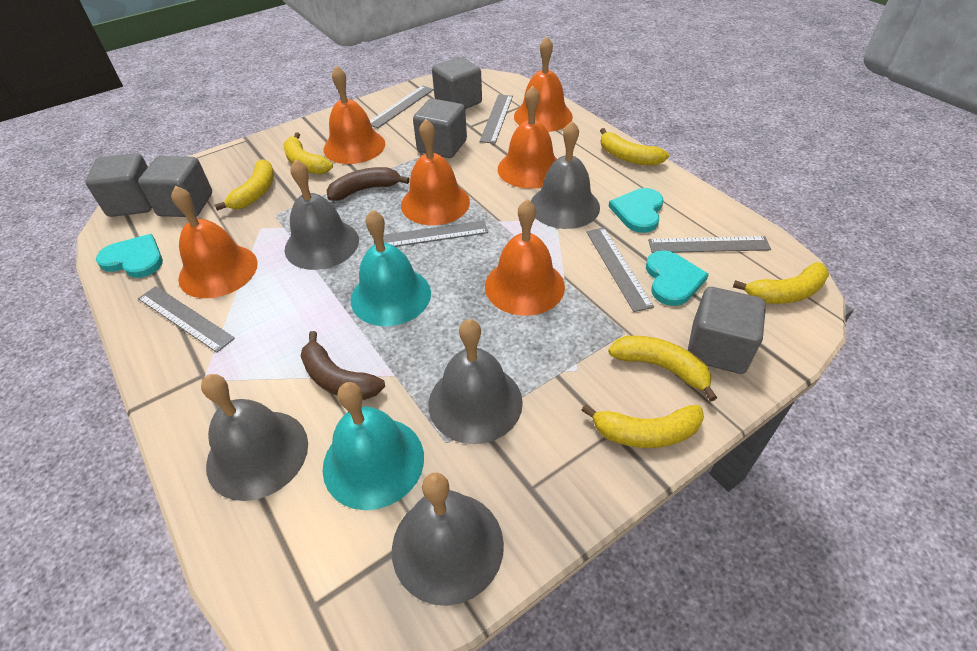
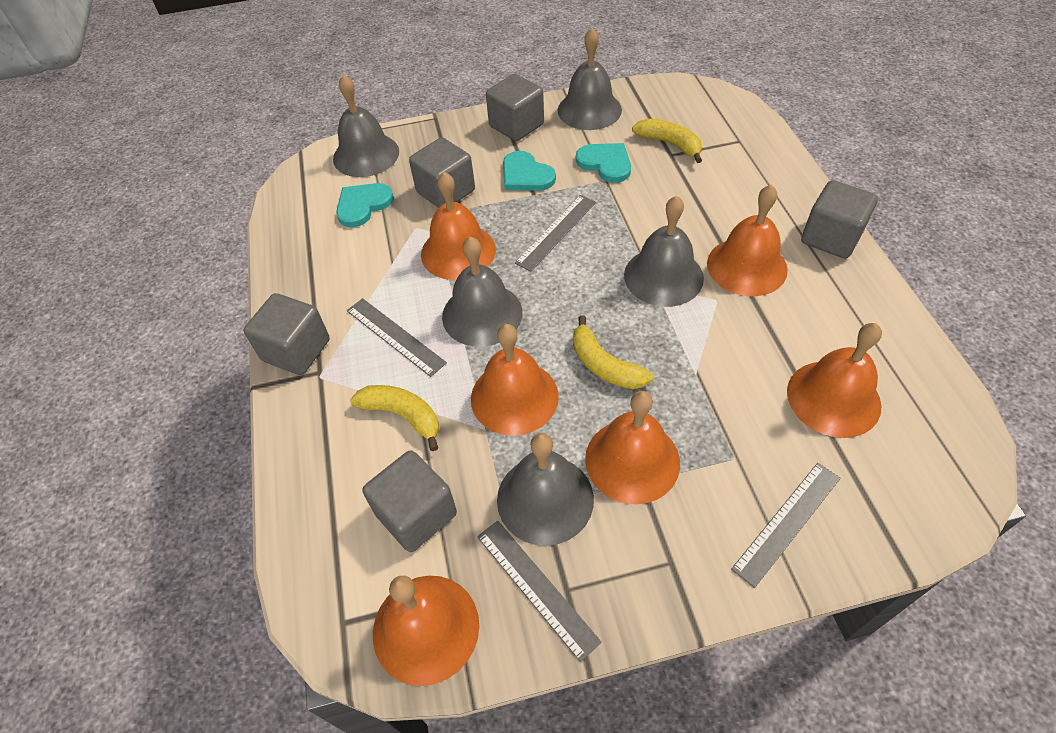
brown banana: 2 -> 0
grey ruler: 6 -> 4
turquoise bell: 2 -> 0
yellow banana: 6 -> 3

